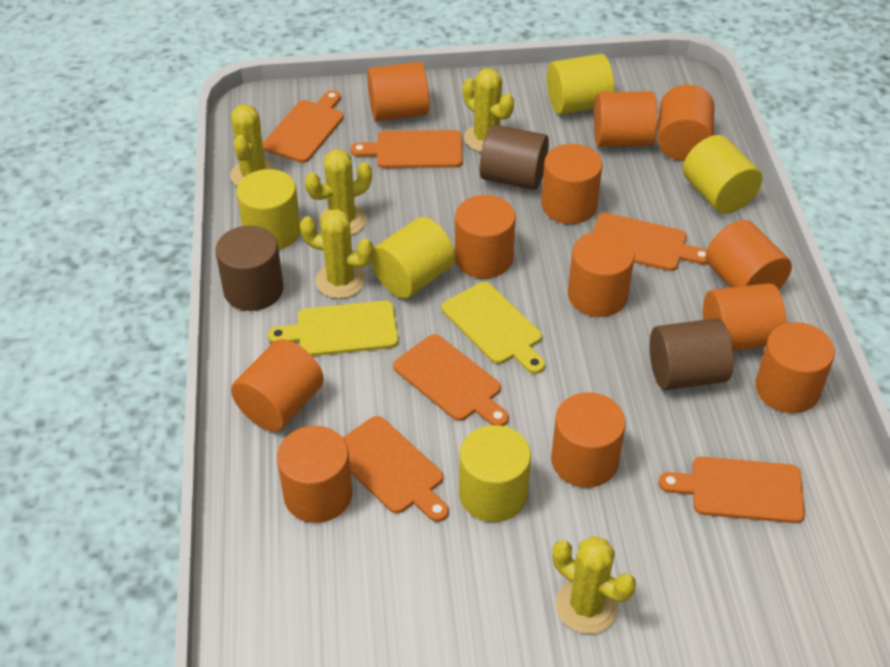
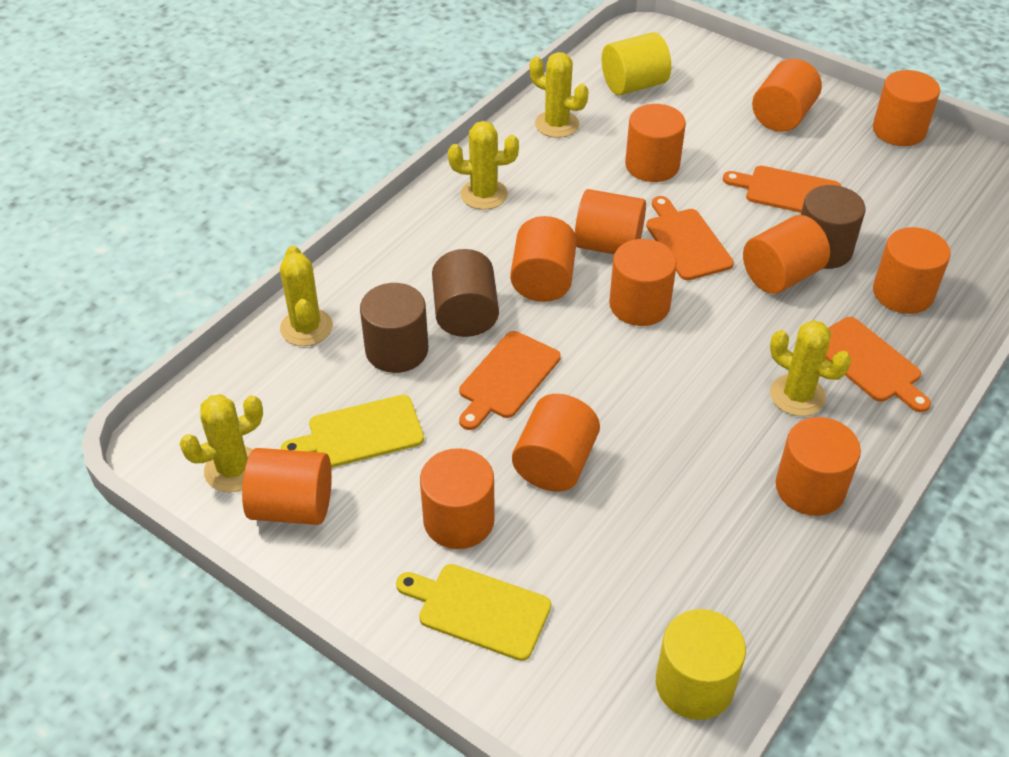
orange cutting board: 6 -> 4
yellow cylinder: 5 -> 2

